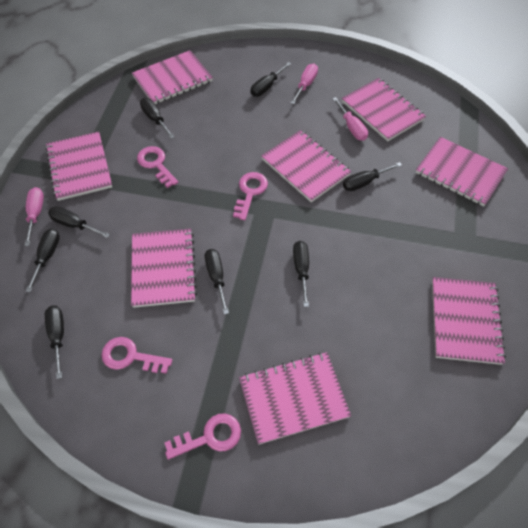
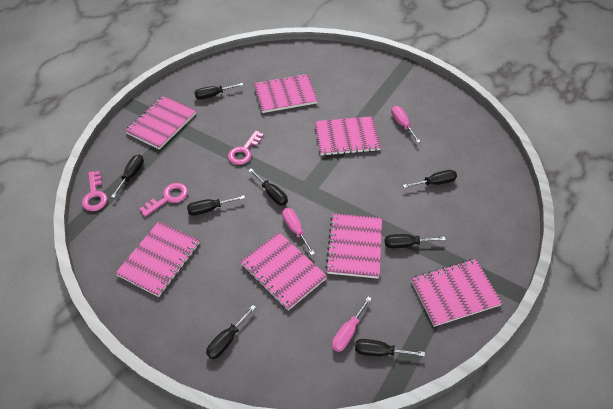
pink key: 4 -> 3
pink notebook: 8 -> 7

